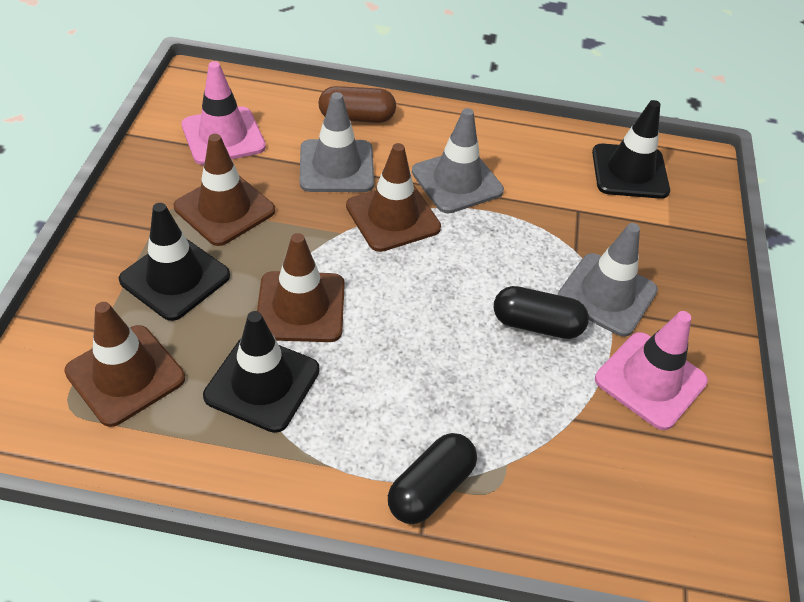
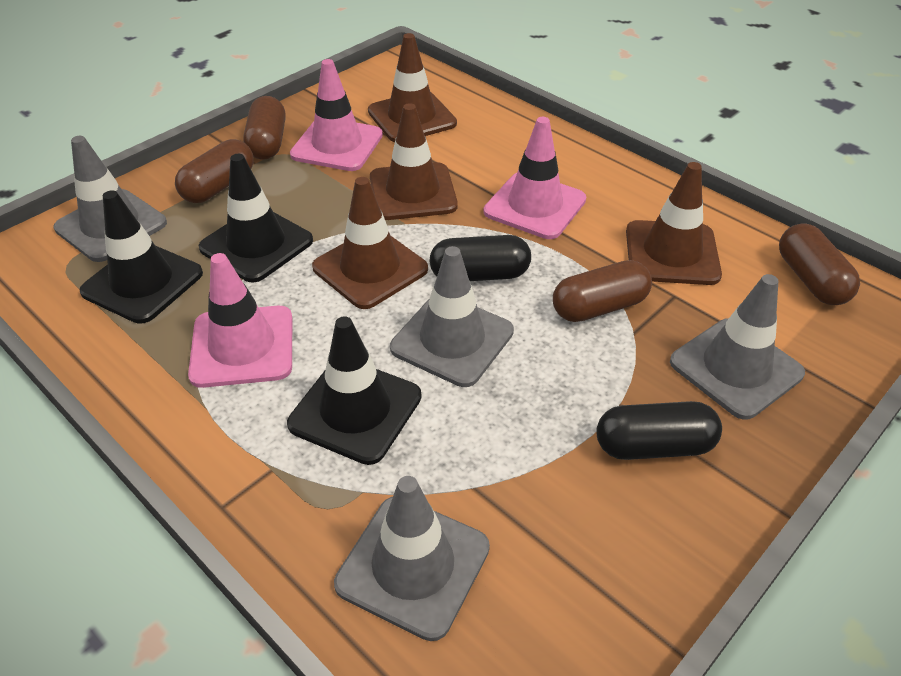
brown capsule: 1 -> 4
grey traffic cone: 3 -> 4
pink traffic cone: 2 -> 3

